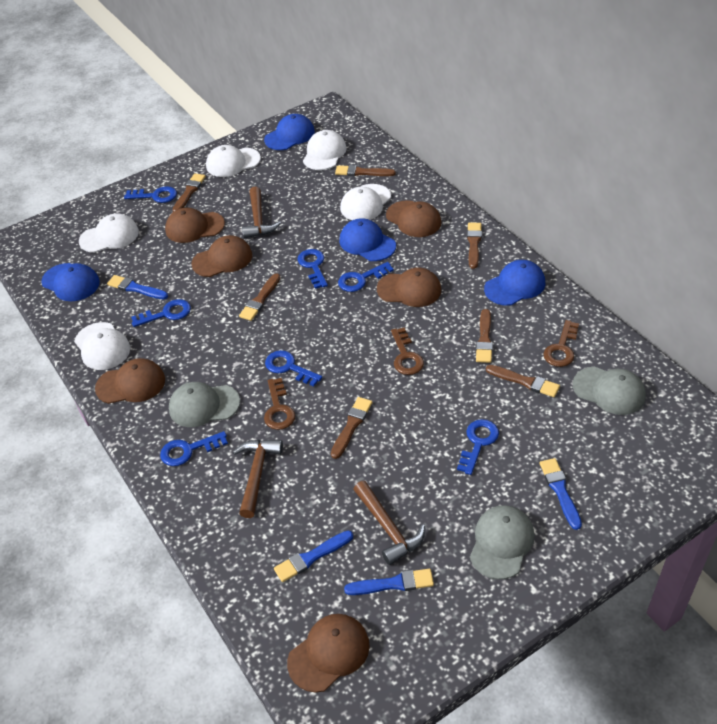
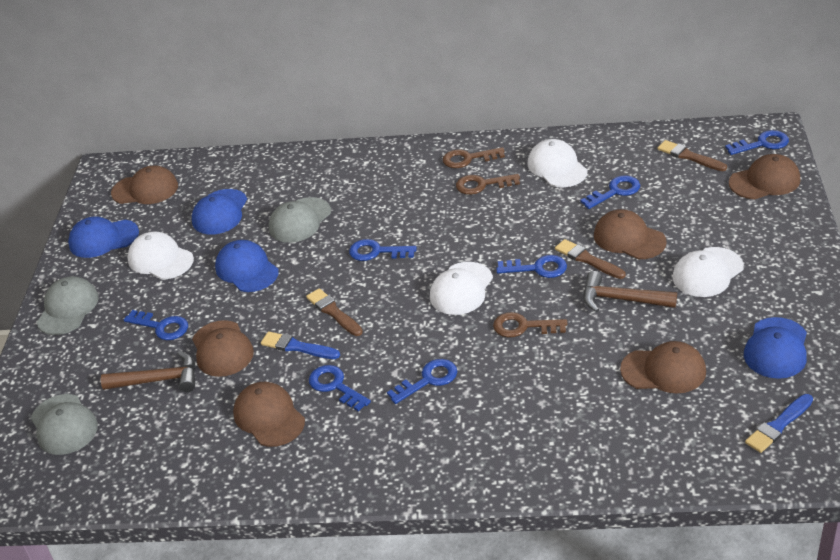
blue brush: 4 -> 2
brown brush: 7 -> 3
brown hammer: 3 -> 2
white cap: 5 -> 4

